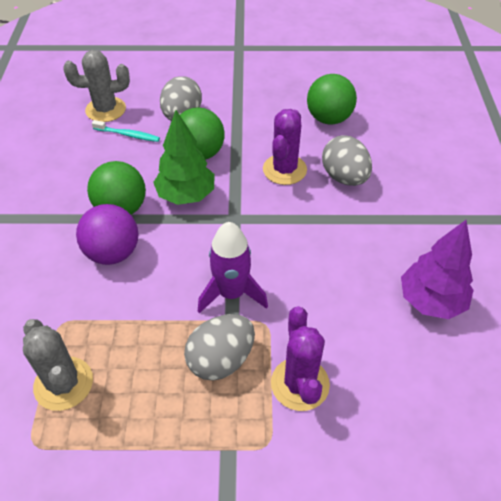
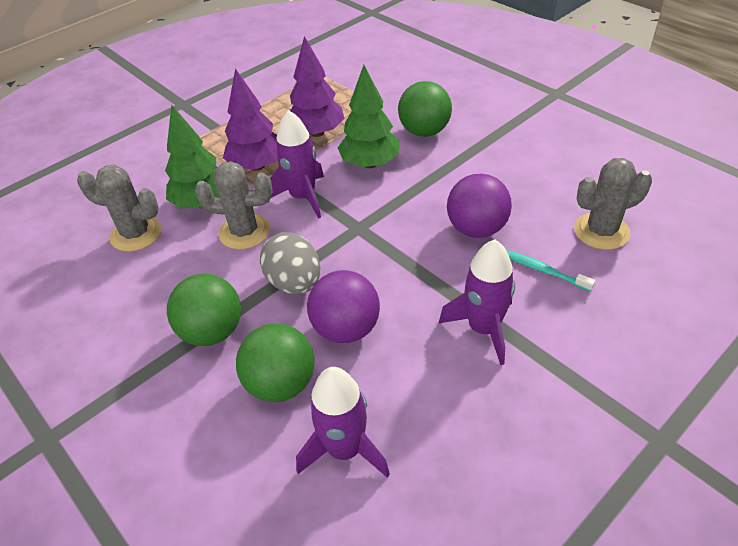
green tree: 1 -> 2
grey cactus: 2 -> 3
grey egg: 3 -> 1
purple ball: 1 -> 2
purple cactus: 2 -> 0
purple rocket: 1 -> 3
purple tree: 1 -> 2

